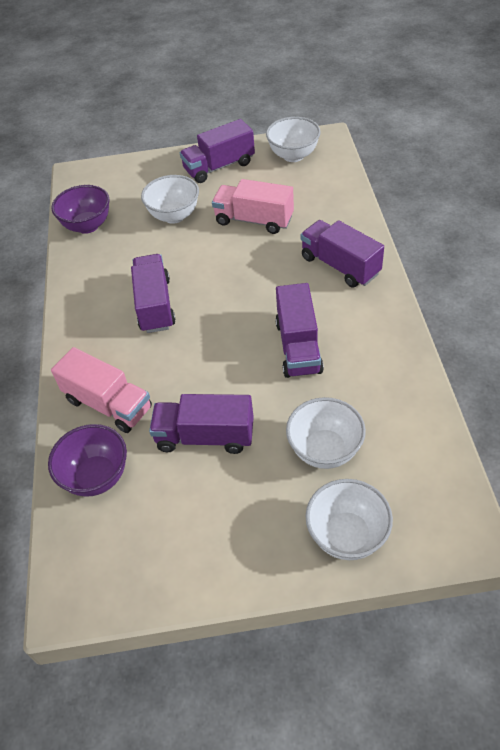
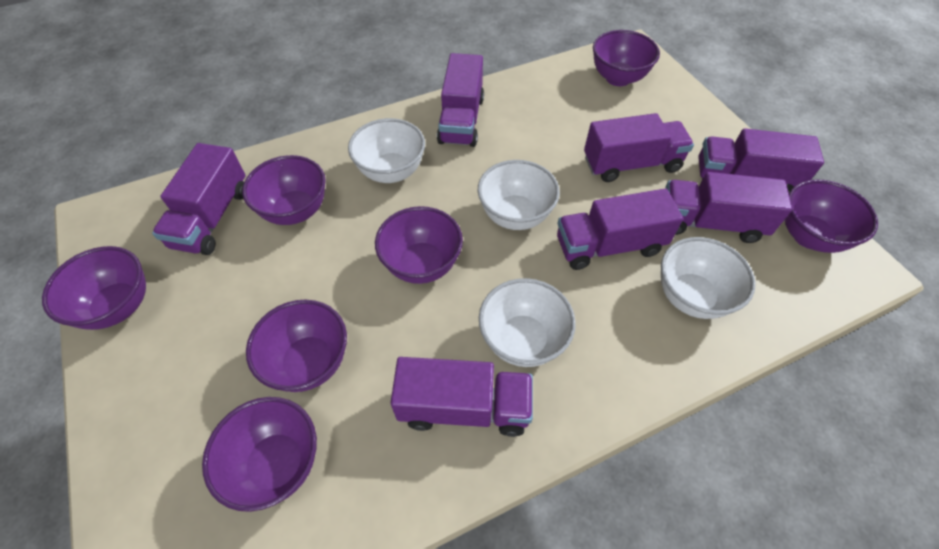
pink truck: 2 -> 0
purple bowl: 2 -> 7
purple truck: 5 -> 7

